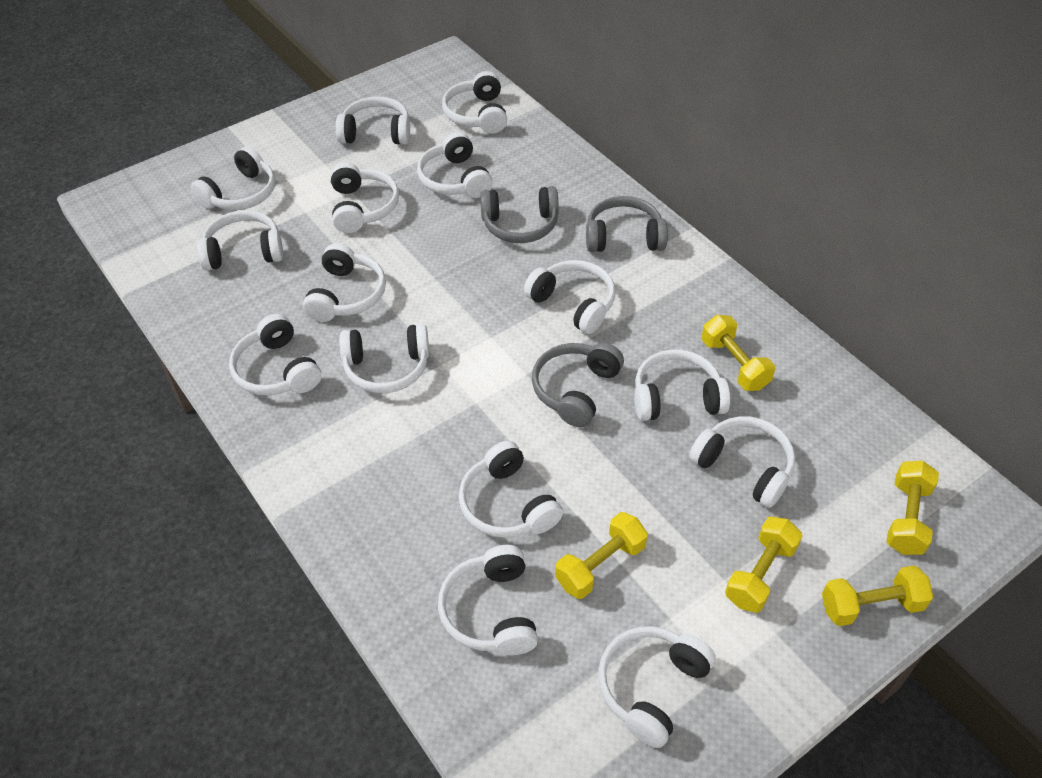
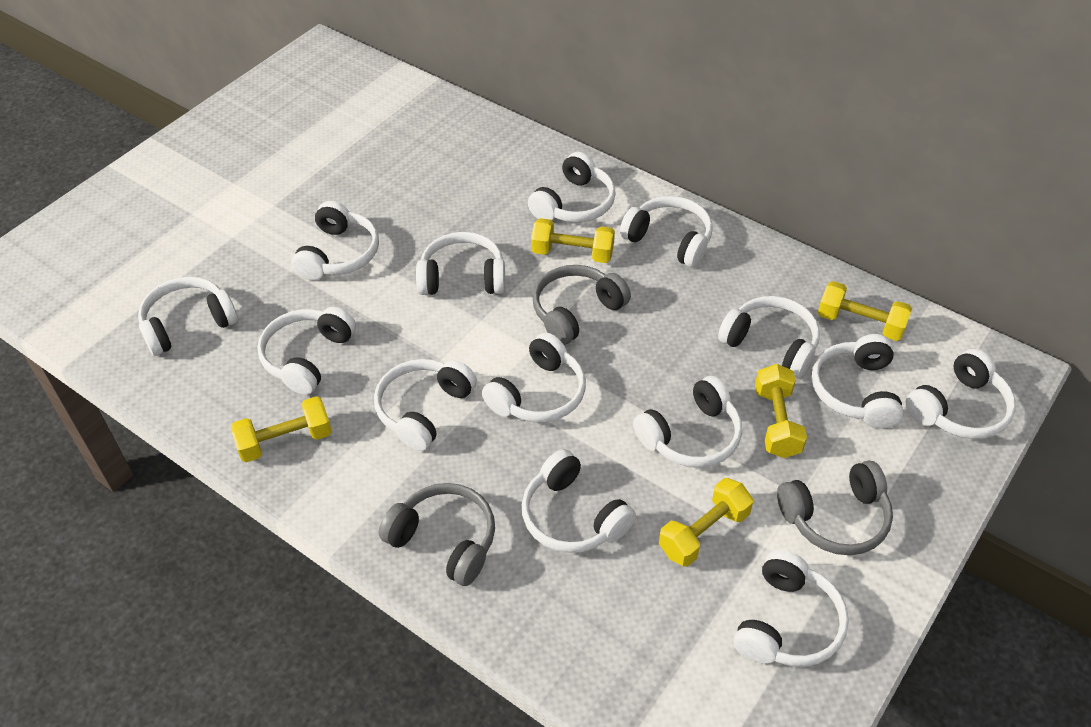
white headphones: 15 -> 14

